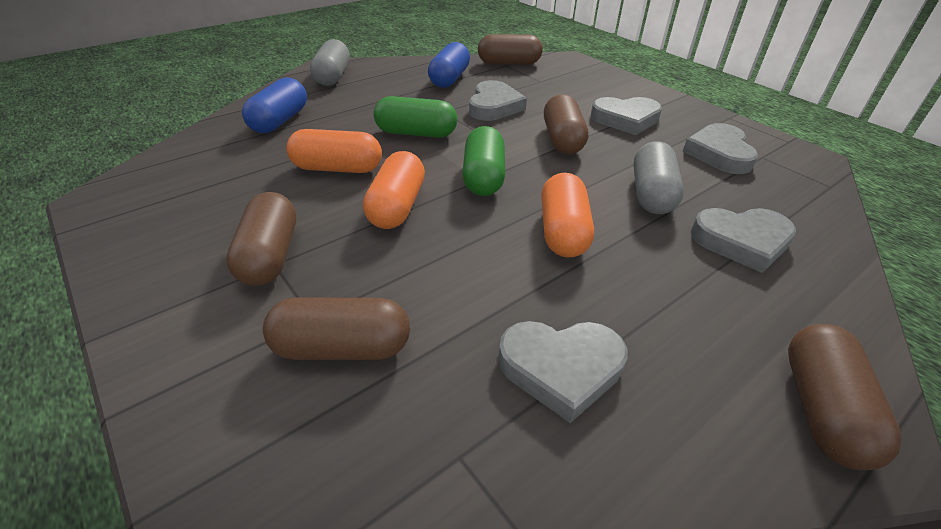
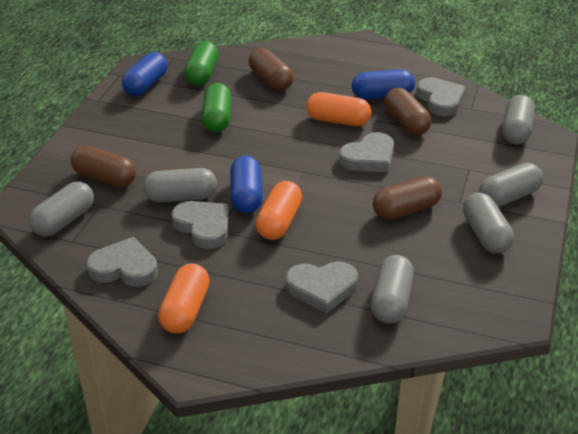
blue capsule: 2 -> 3
brown capsule: 5 -> 4
grey capsule: 2 -> 6

